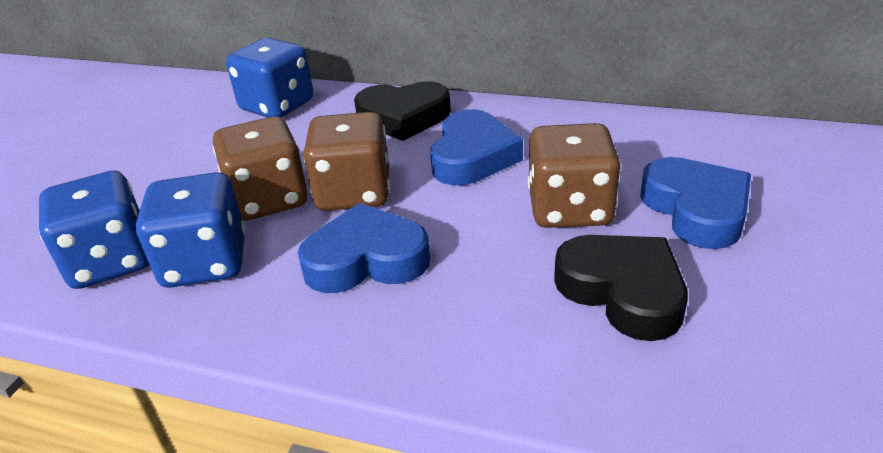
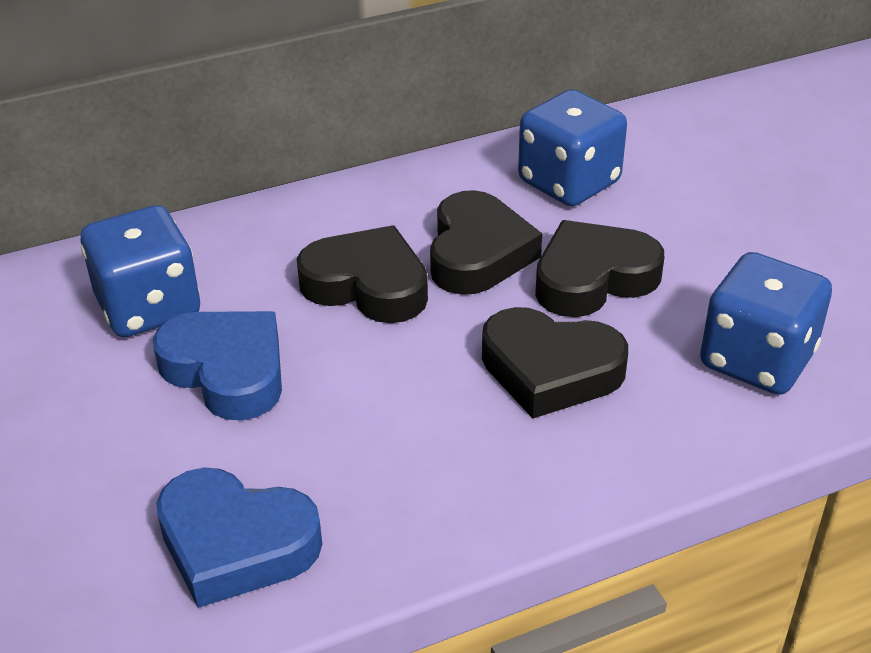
black heart: 2 -> 4
blue heart: 3 -> 2
brown dice: 3 -> 0

